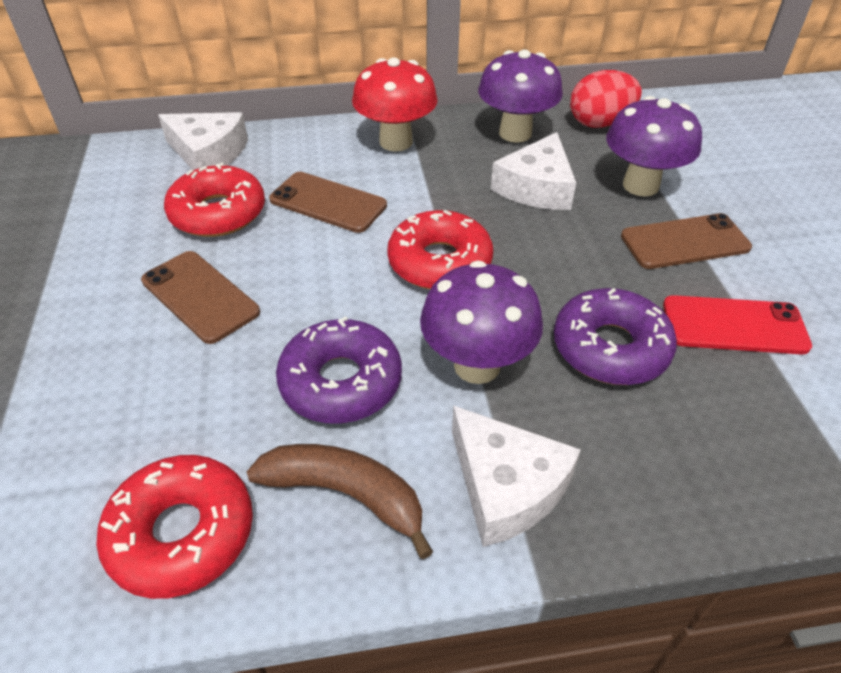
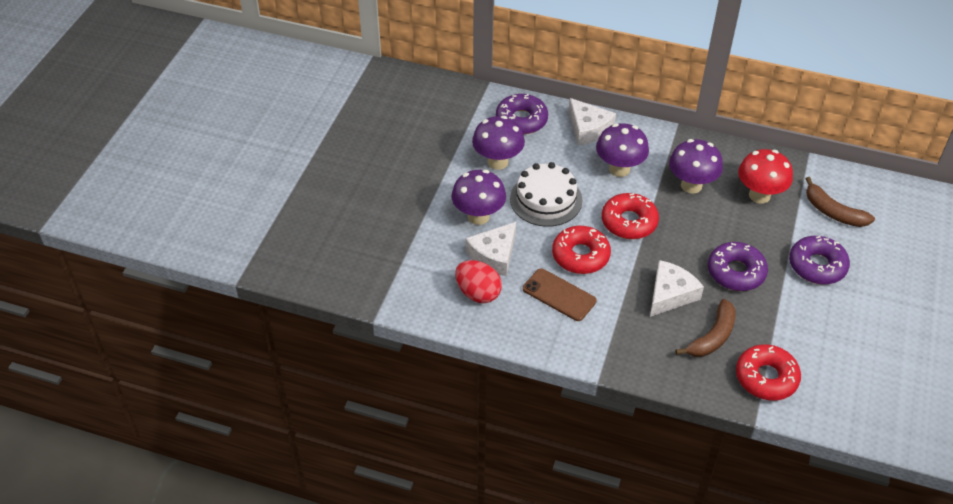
brown banana: 1 -> 2
brown phone: 3 -> 1
purple donut: 2 -> 3
purple mushroom: 3 -> 4
red phone: 1 -> 0
white cake: 0 -> 1

